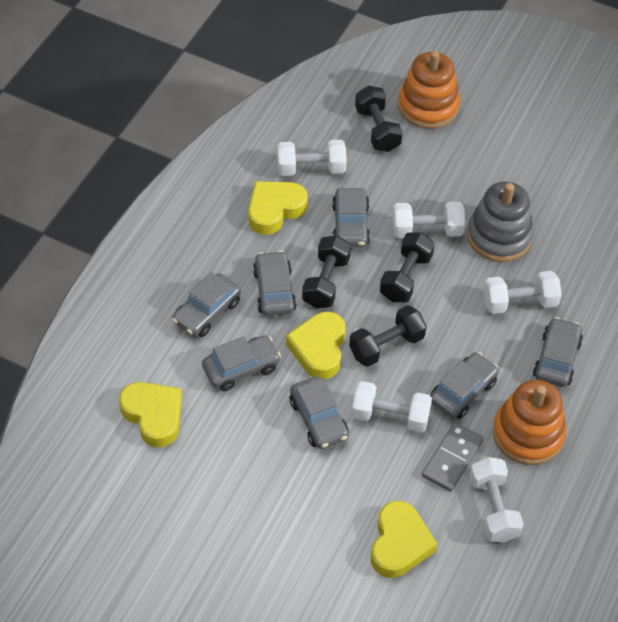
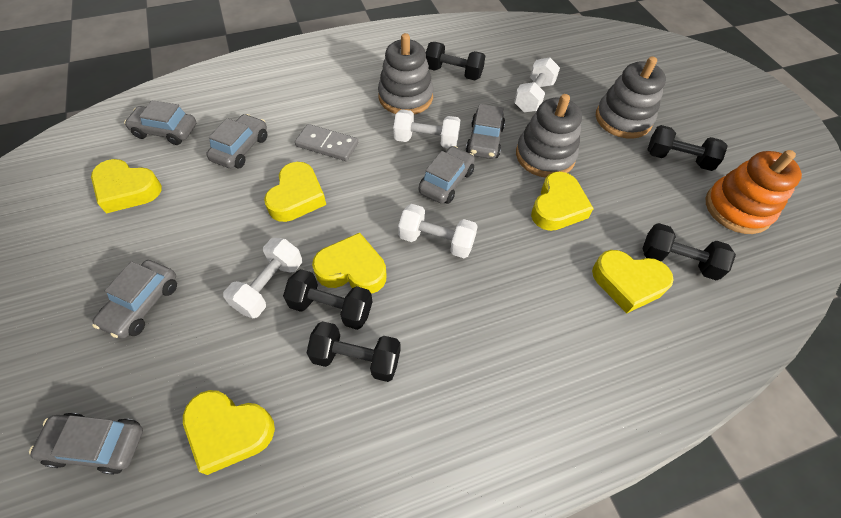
black dumbbell: 4 -> 5
grey car: 7 -> 6
grey stacking toy: 1 -> 3
orange stacking toy: 2 -> 1
white dumbbell: 5 -> 4
yellow heart: 4 -> 6

